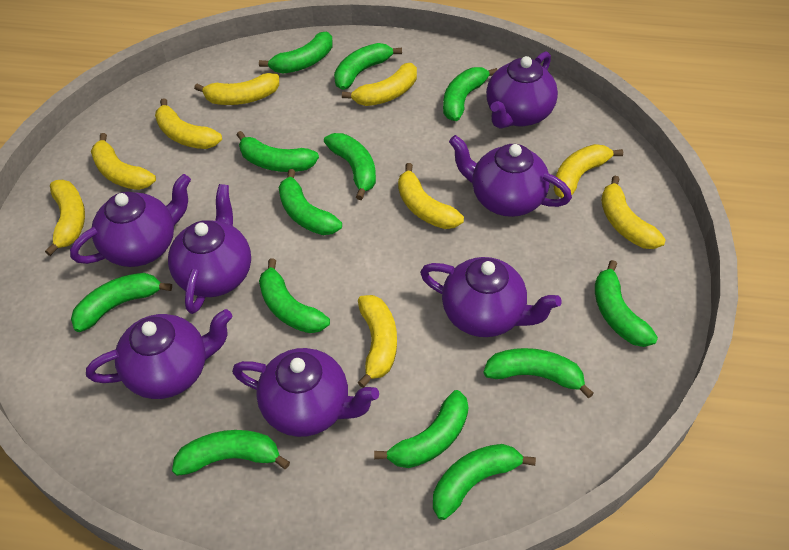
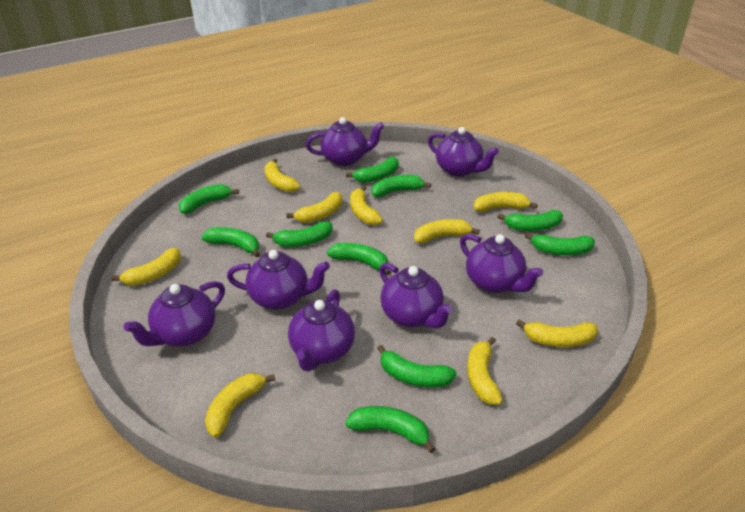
green banana: 13 -> 10

